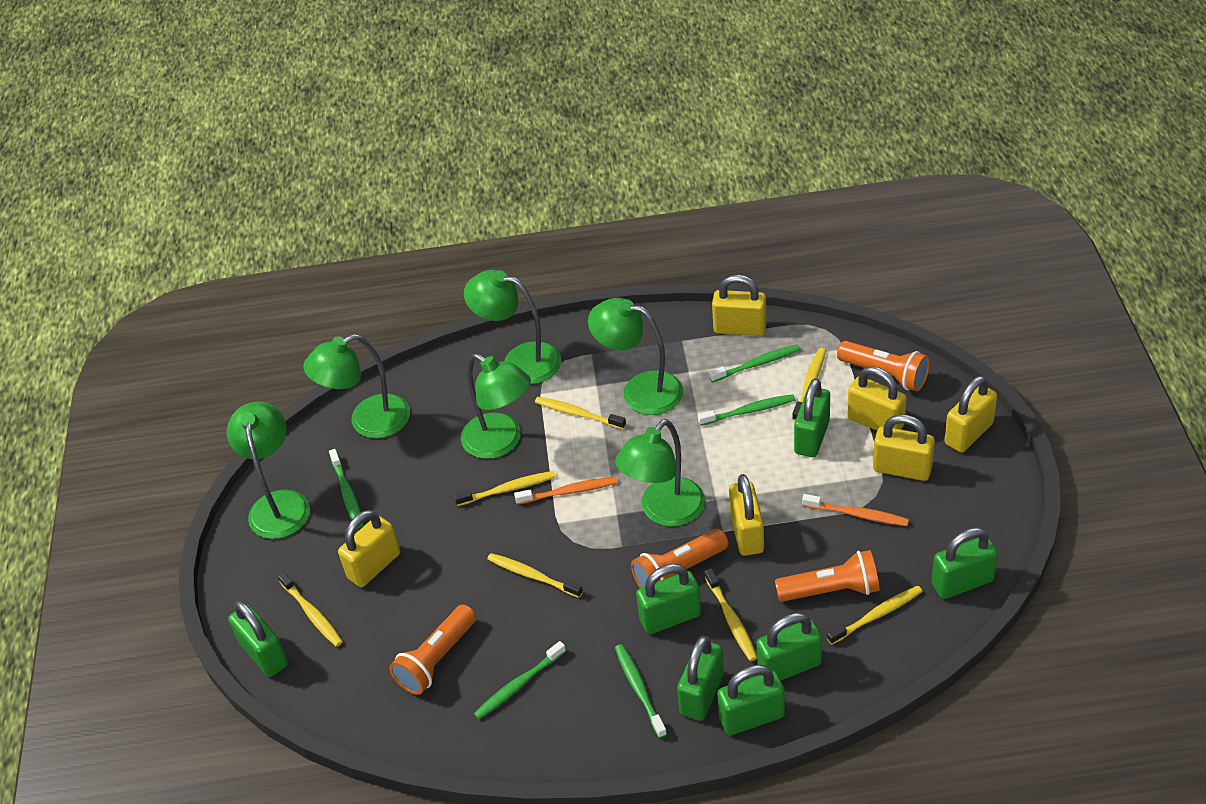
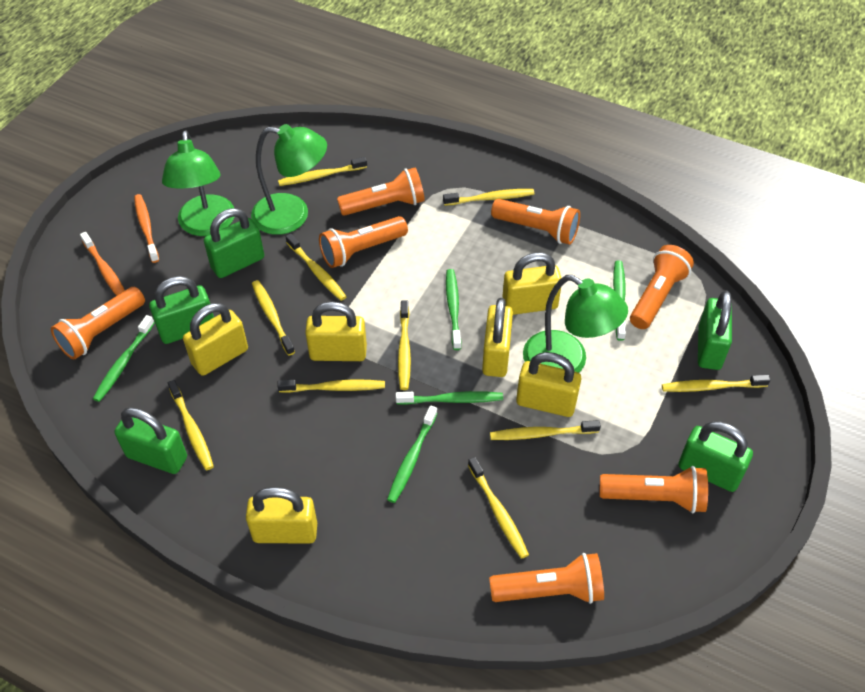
green lamp: 6 -> 3
green padlock: 7 -> 5
orange flashlight: 4 -> 7
yellow toothbrush: 7 -> 10

